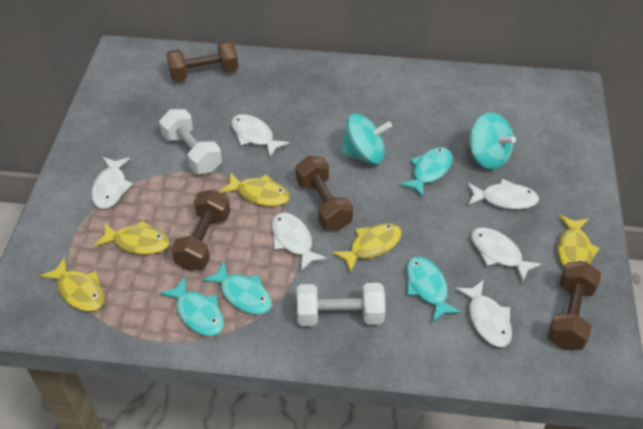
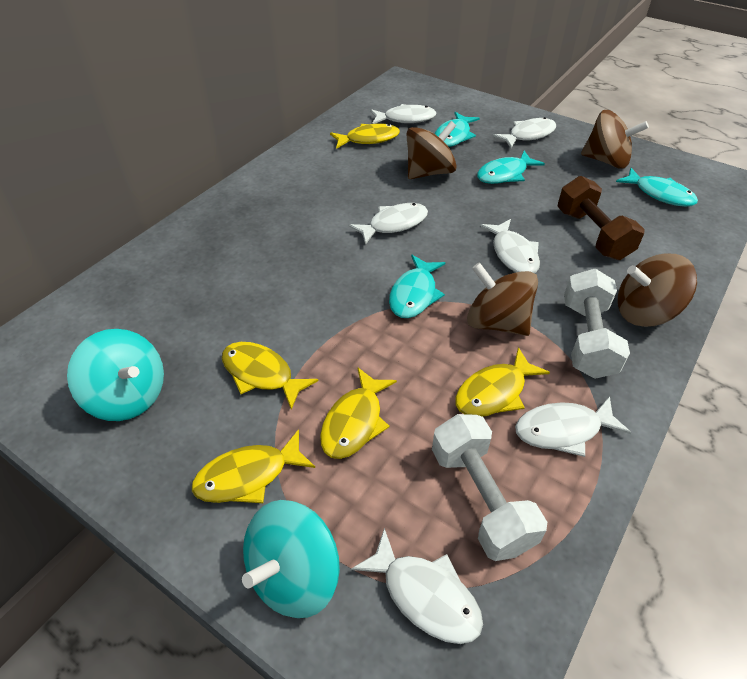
brown dumbbell: 4 -> 1
brown spinning top: 0 -> 4

